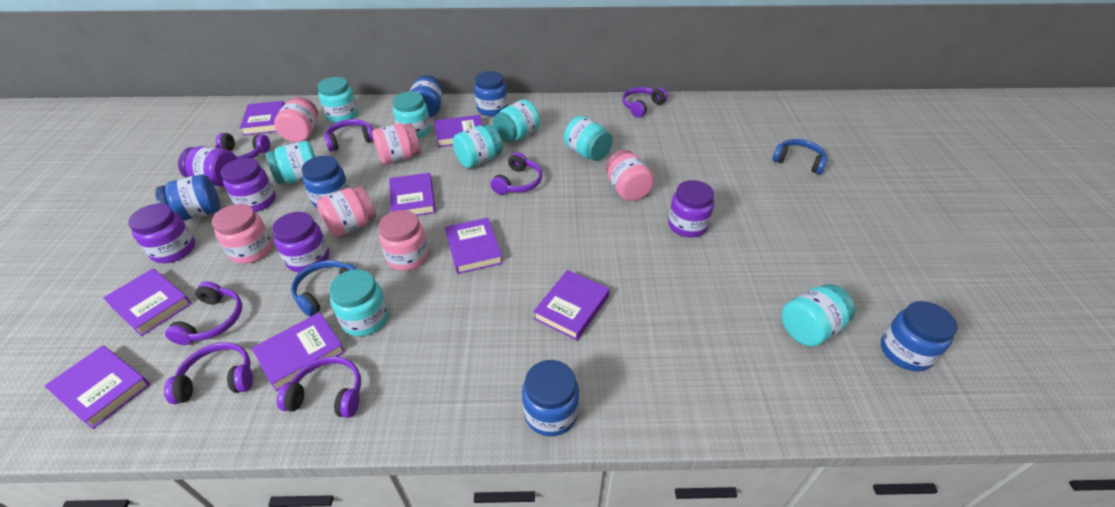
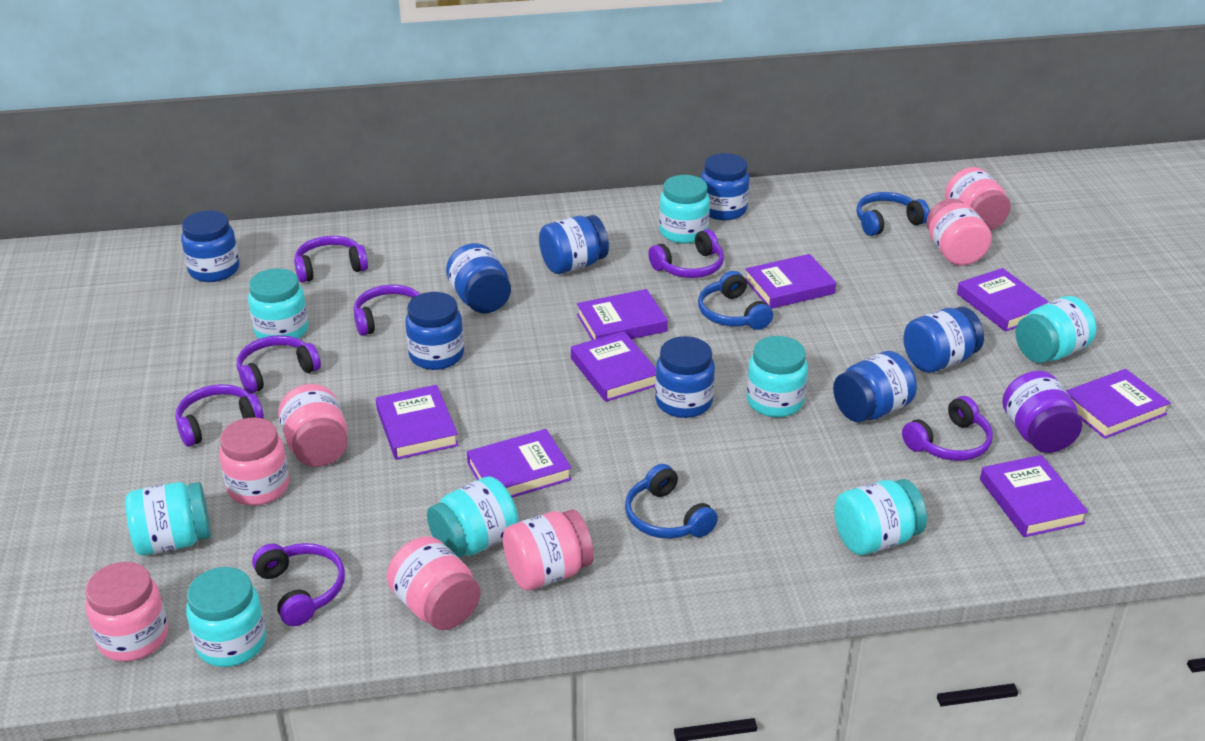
blue headphones: 2 -> 3
blue jar: 6 -> 8
pink jar: 6 -> 7
purple jar: 5 -> 1

